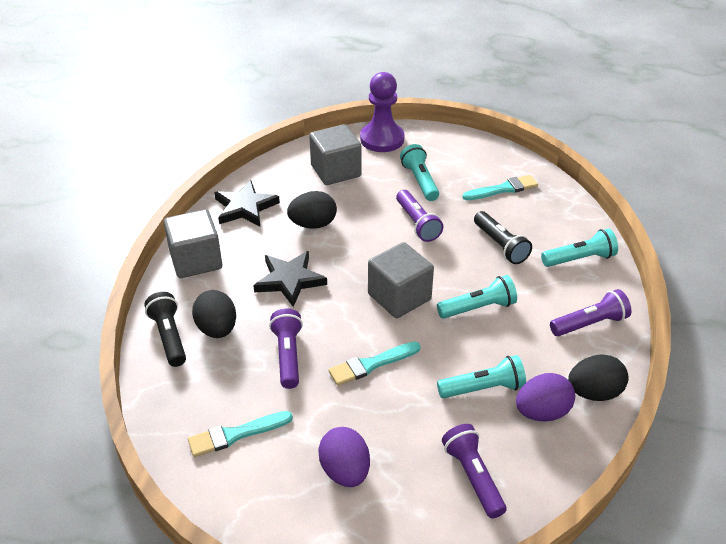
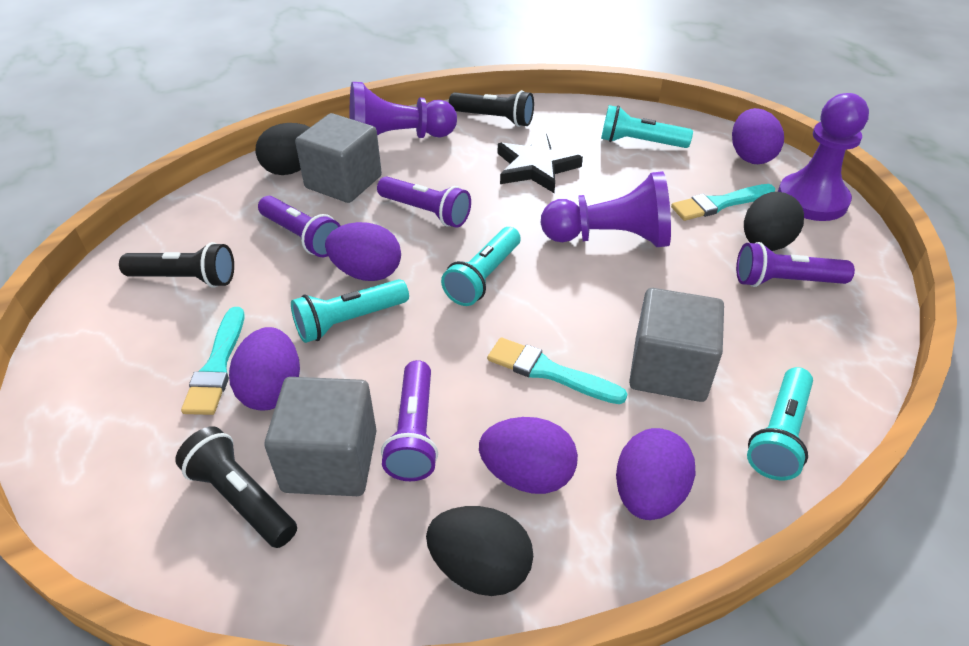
black flashlight: 2 -> 3
black star: 2 -> 1
purple egg: 2 -> 5
purple pawn: 1 -> 3

